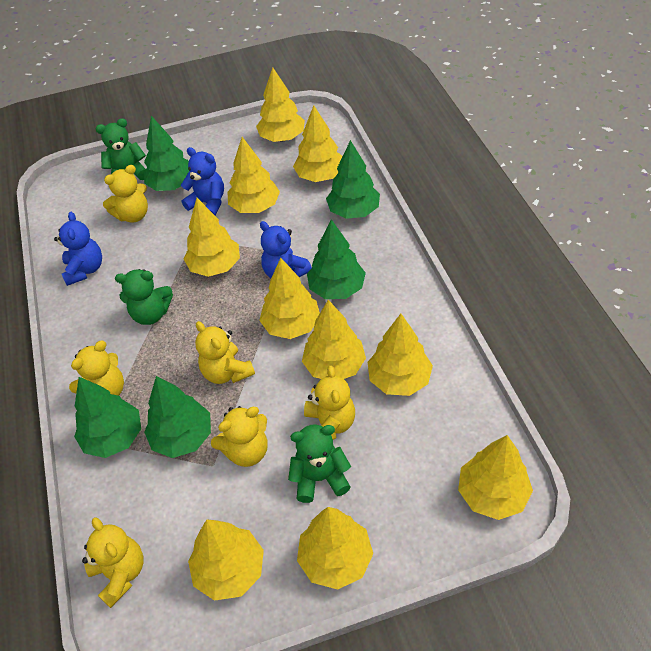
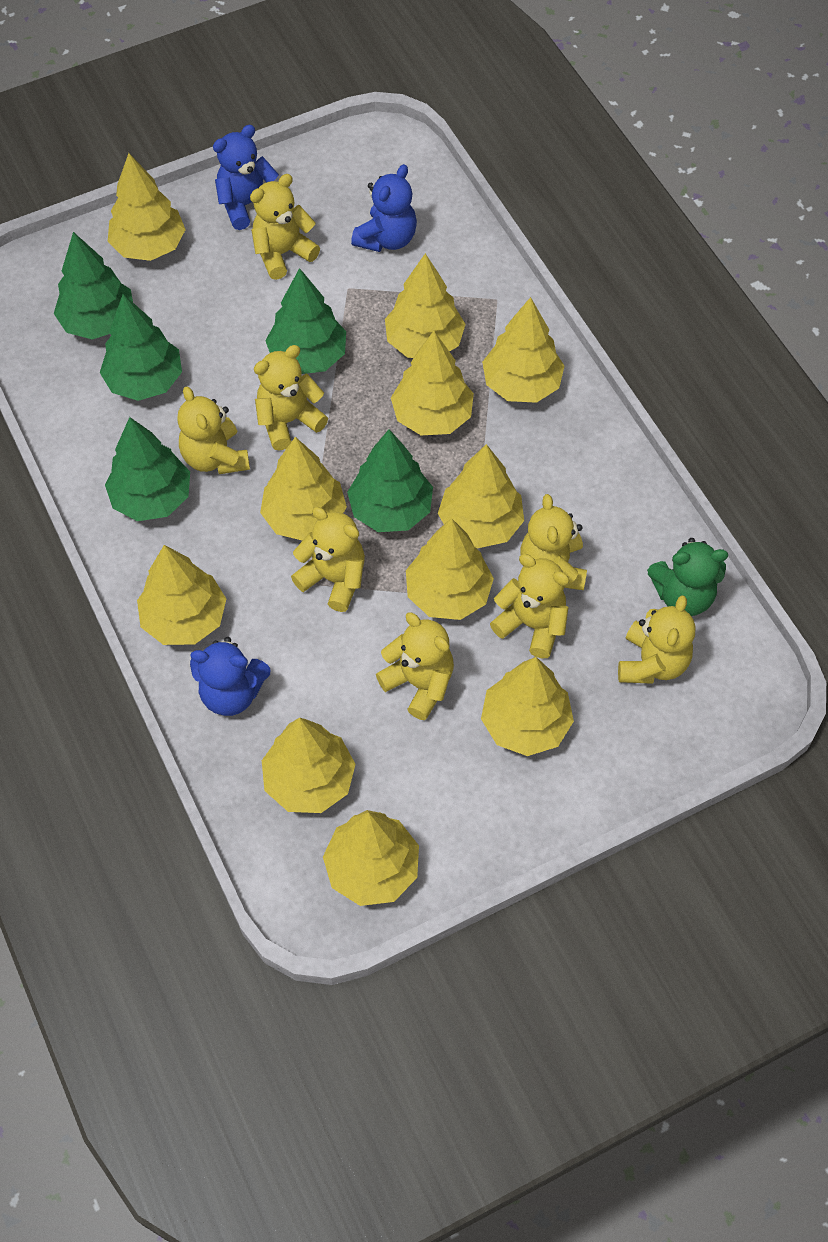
green teddy bear: 3 -> 1
yellow teddy bear: 6 -> 8
yellow tree: 10 -> 11

